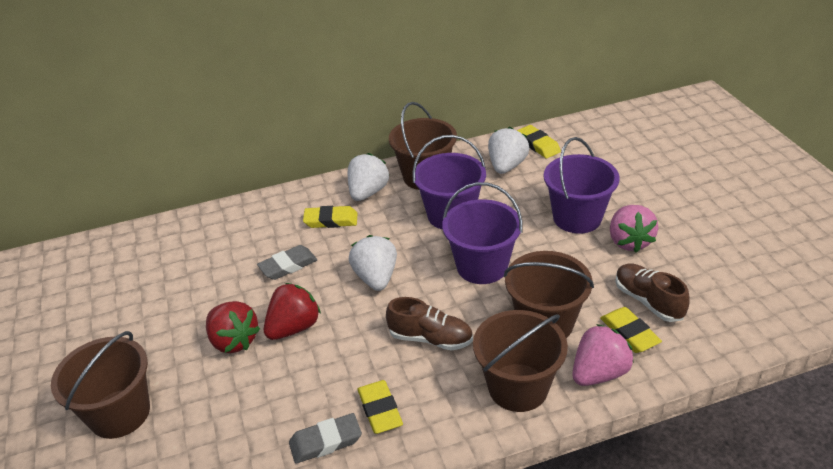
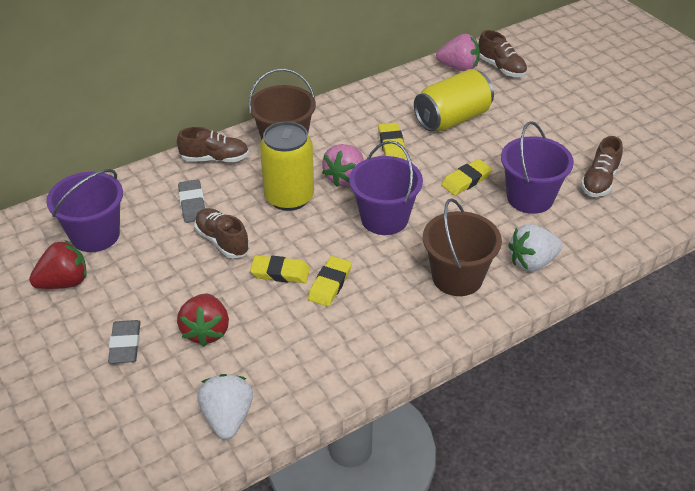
brown bucket: 4 -> 2
brown shoe: 2 -> 4
white strawberry: 3 -> 2
yellow can: 0 -> 2

